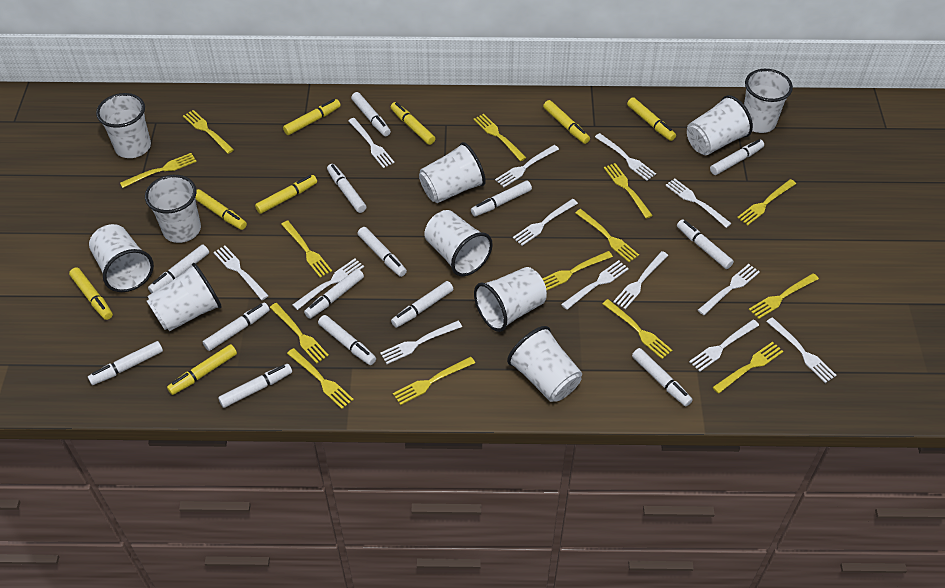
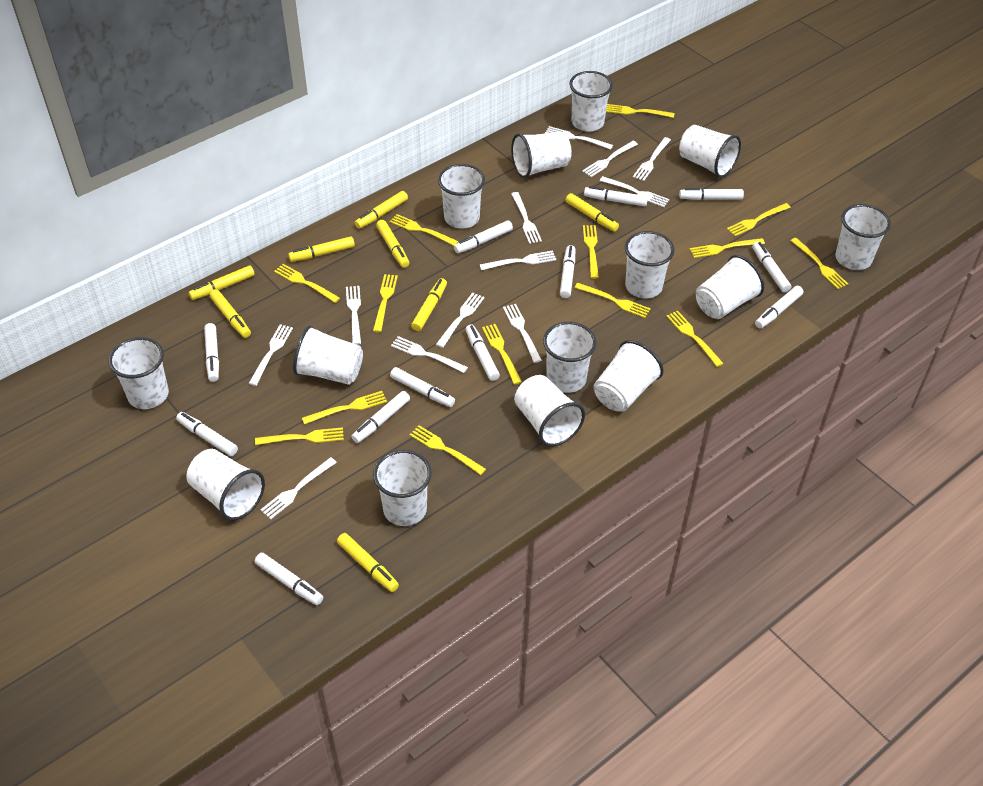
white cup: 10 -> 14
white fork: 13 -> 12
white marker: 14 -> 12

